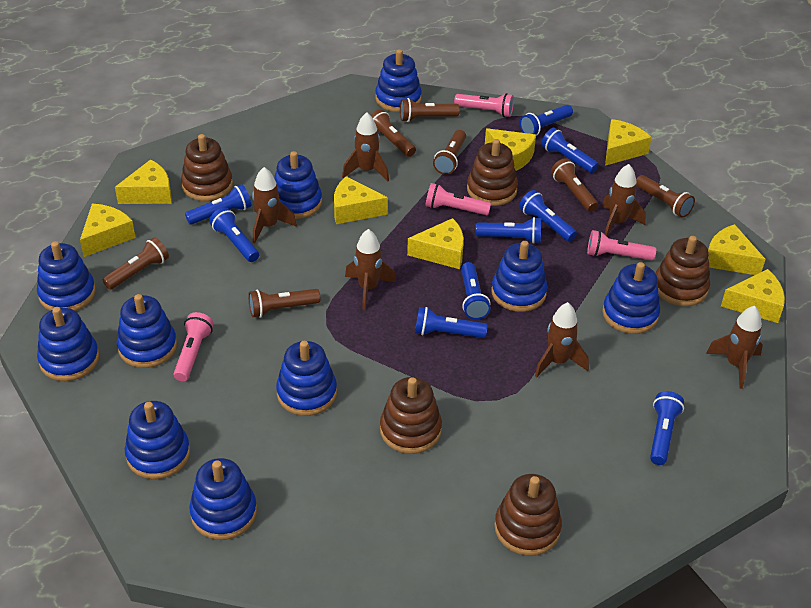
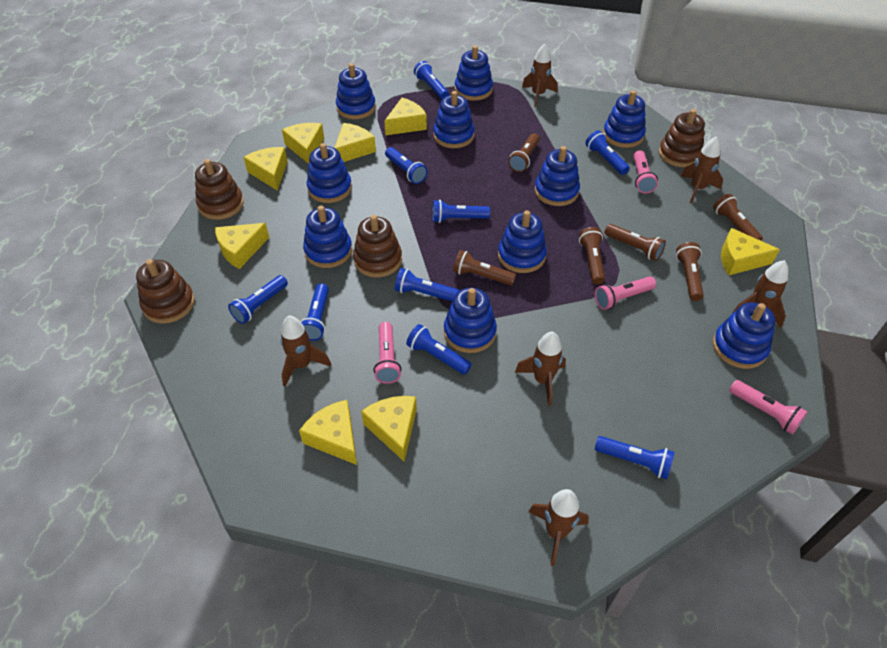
brown flashlight: 7 -> 6
brown stacking toy: 5 -> 4

